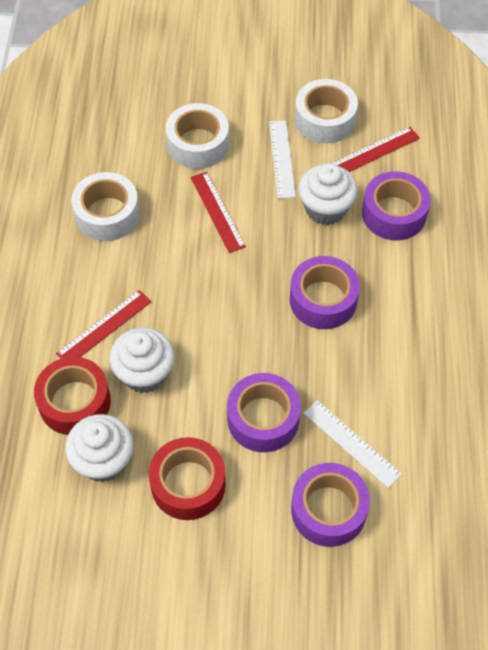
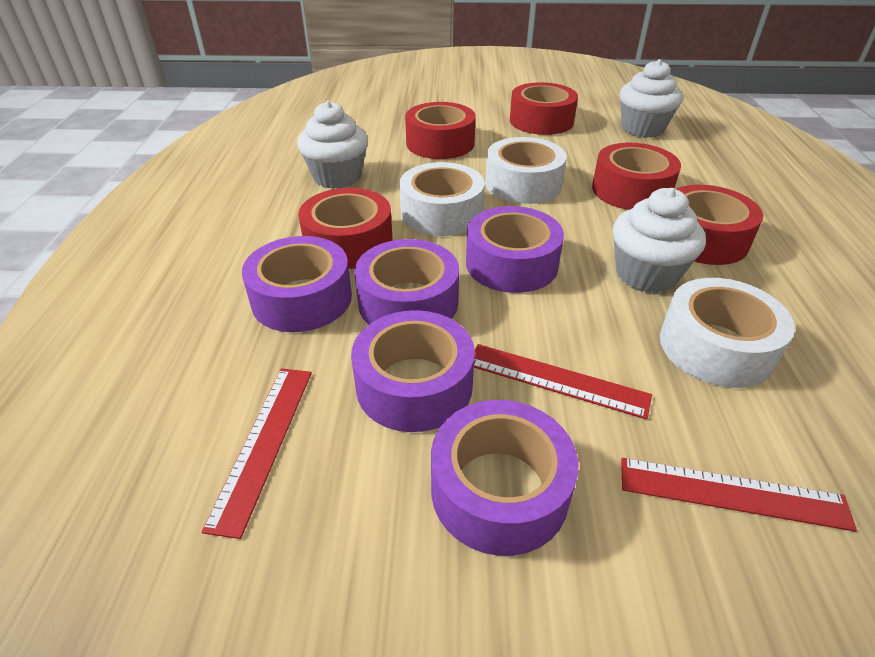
purple tape: 4 -> 5
red tape: 2 -> 5
white ruler: 2 -> 0

